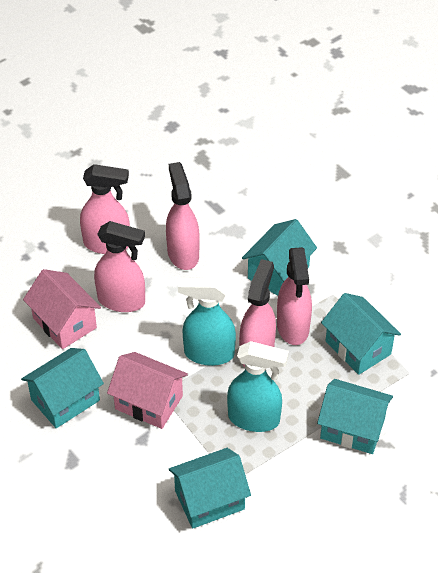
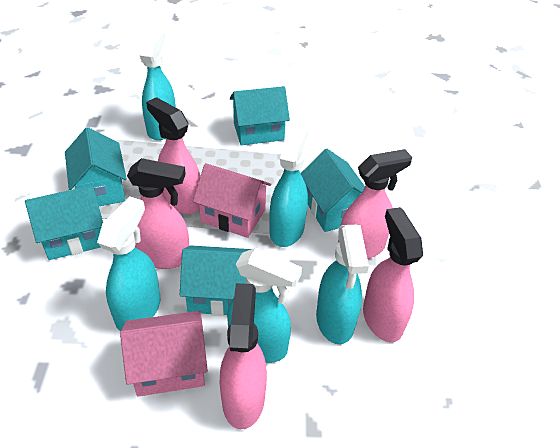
turquoise spray bottle: 2 -> 5

